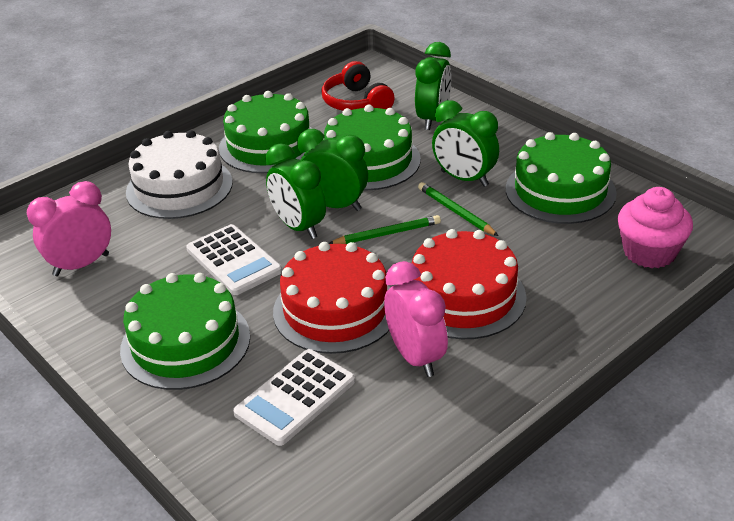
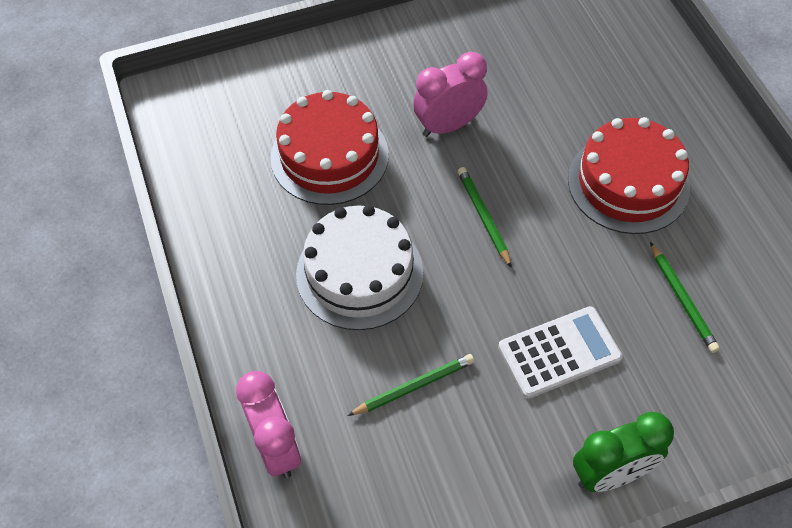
green cake: 4 -> 0
green clock: 4 -> 1
green pencil: 2 -> 3
pink cupcake: 1 -> 0
red headphones: 1 -> 0
white calculator: 2 -> 1

